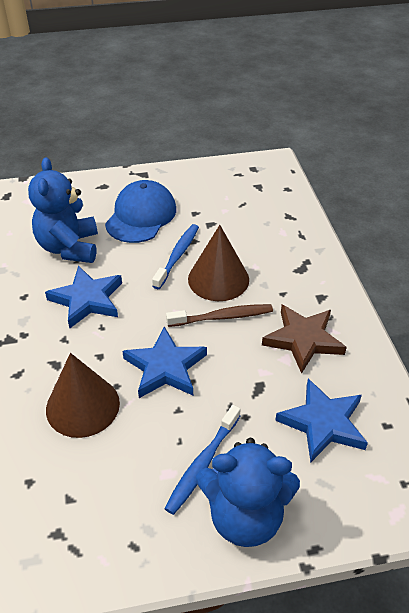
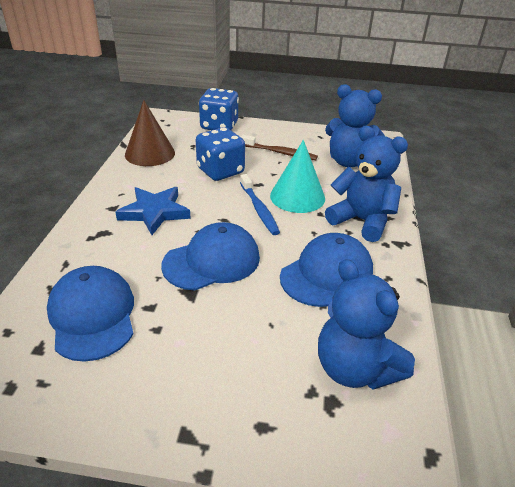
blue cap: 1 -> 3
blue dice: 0 -> 2
blue star: 3 -> 1
blue teddy bear: 2 -> 3
blue toothbrush: 2 -> 1
brown cone: 2 -> 1
brown star: 1 -> 0
turquoise cone: 0 -> 1

